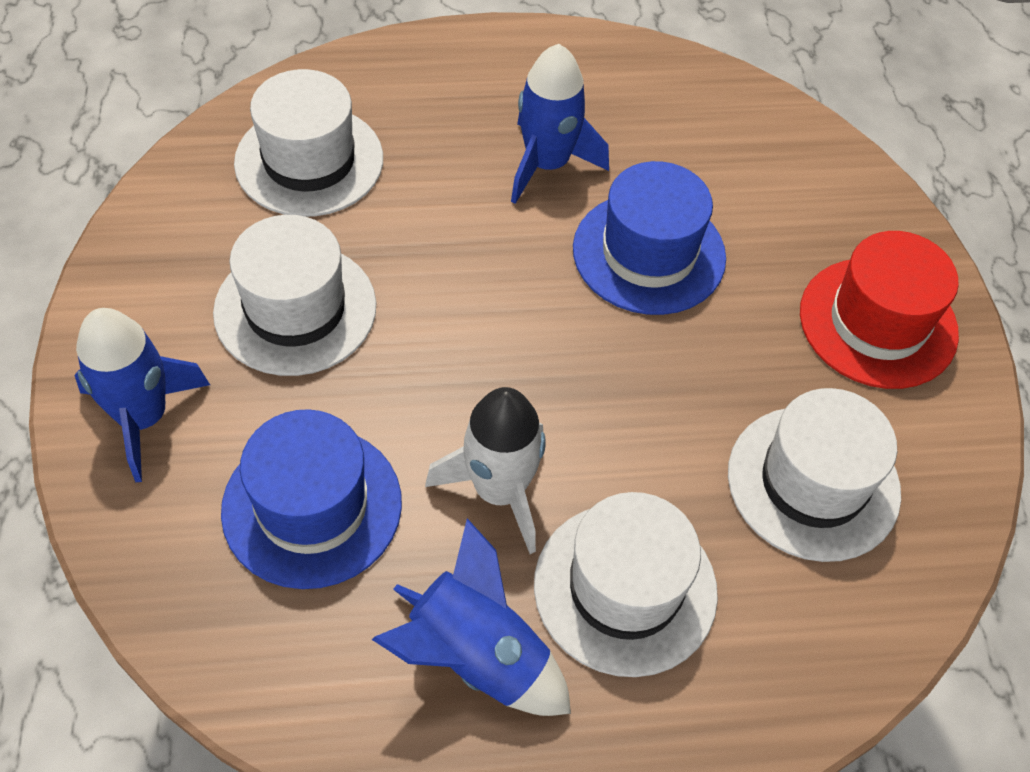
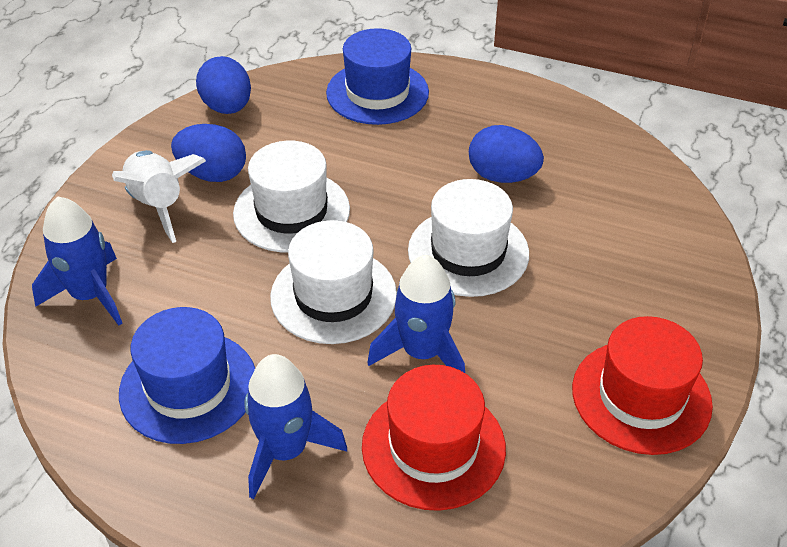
blue egg: 0 -> 3
red hat: 1 -> 2
white hat: 4 -> 3

